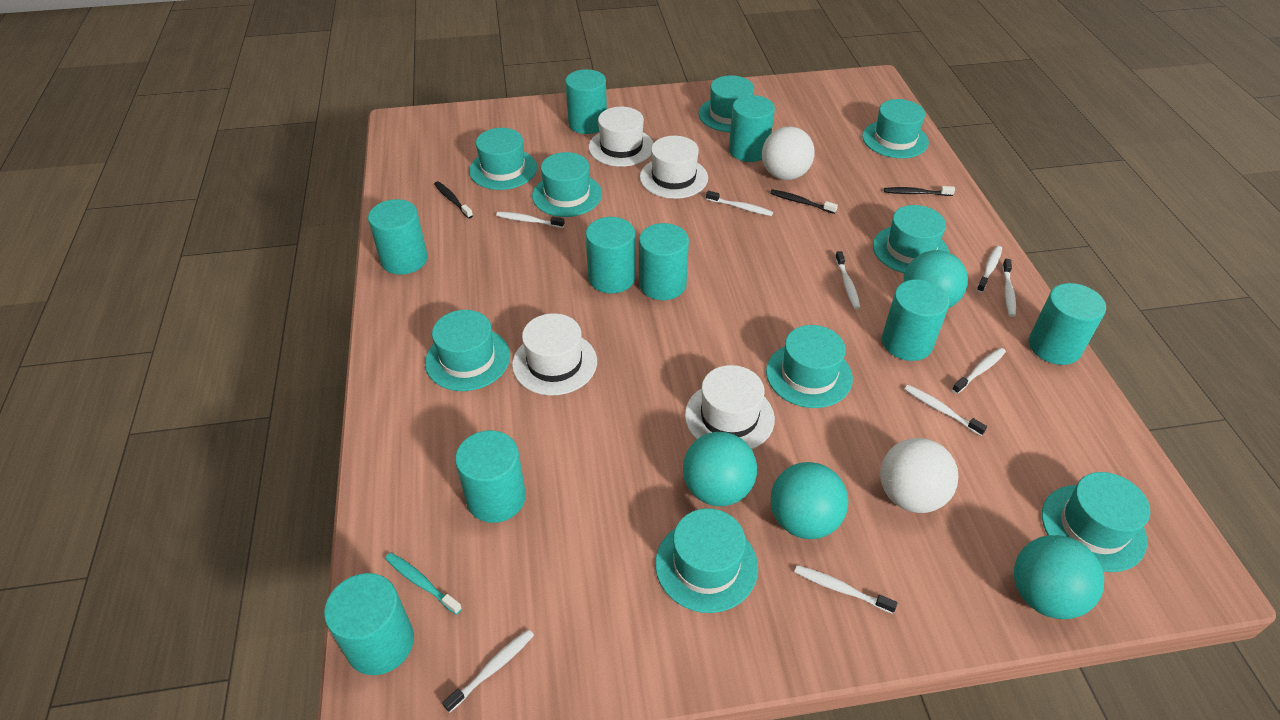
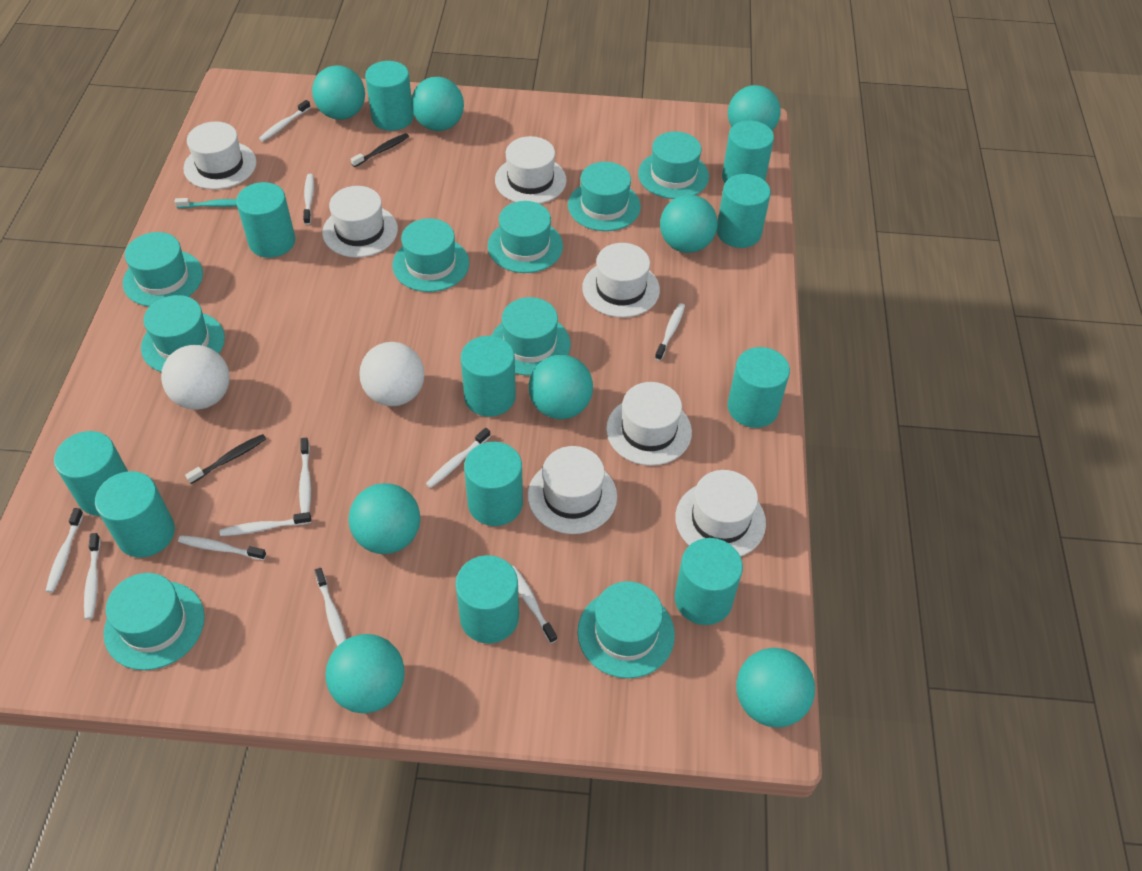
black toothbrush: 3 -> 2
turquoise ball: 4 -> 8
turquoise cylinder: 9 -> 11
white hat: 4 -> 7
white toothbrush: 9 -> 11

